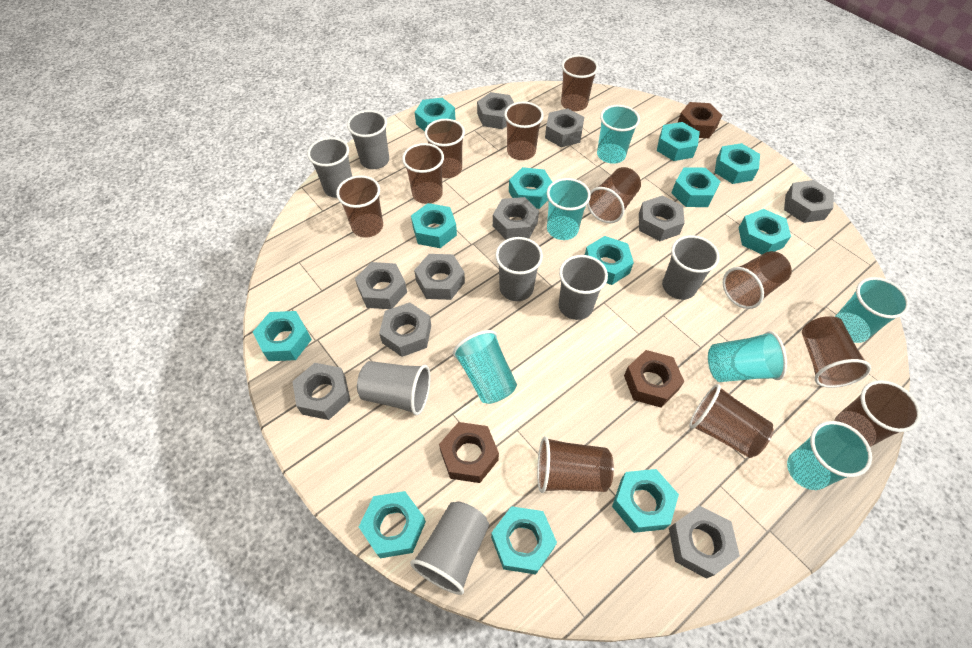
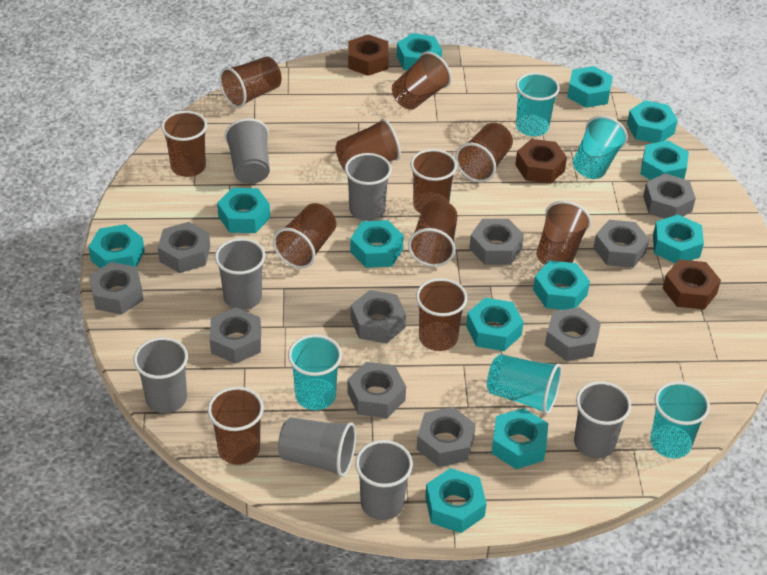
turquoise cup: 6 -> 5

